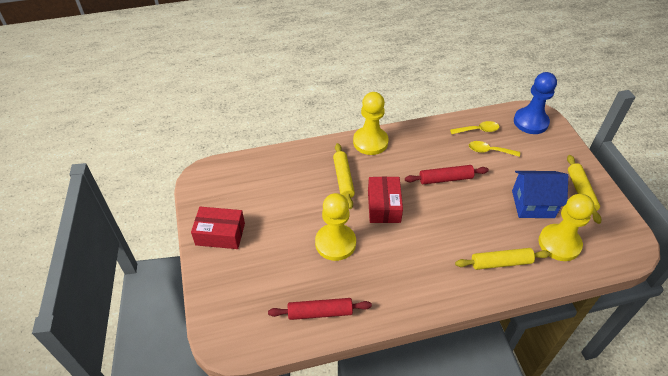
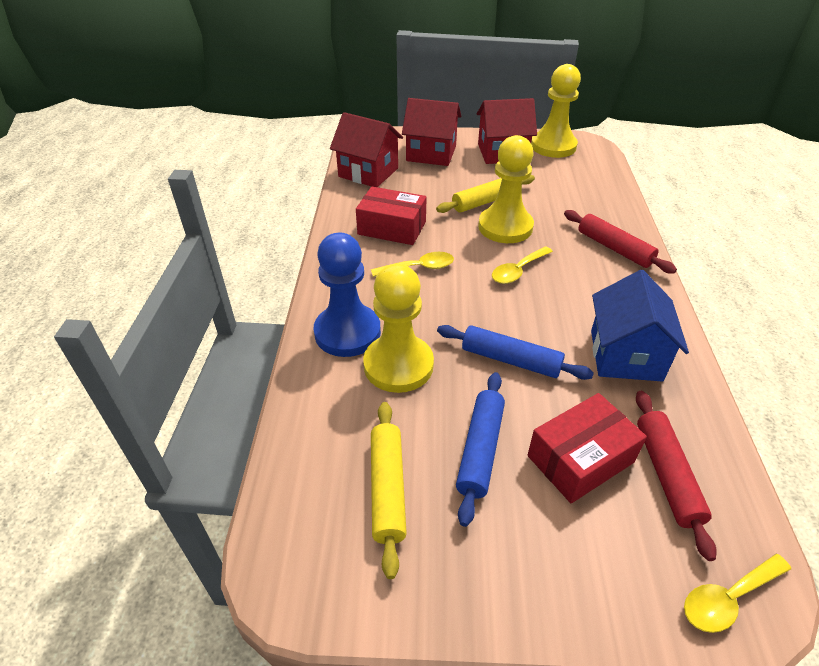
blue rolling pin: 0 -> 2
red house: 0 -> 3
yellow rolling pin: 3 -> 2
yellow spoon: 2 -> 3

